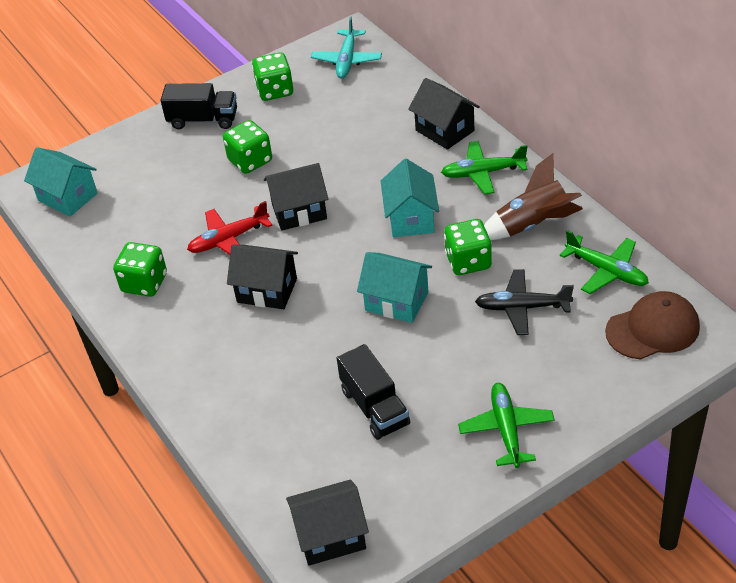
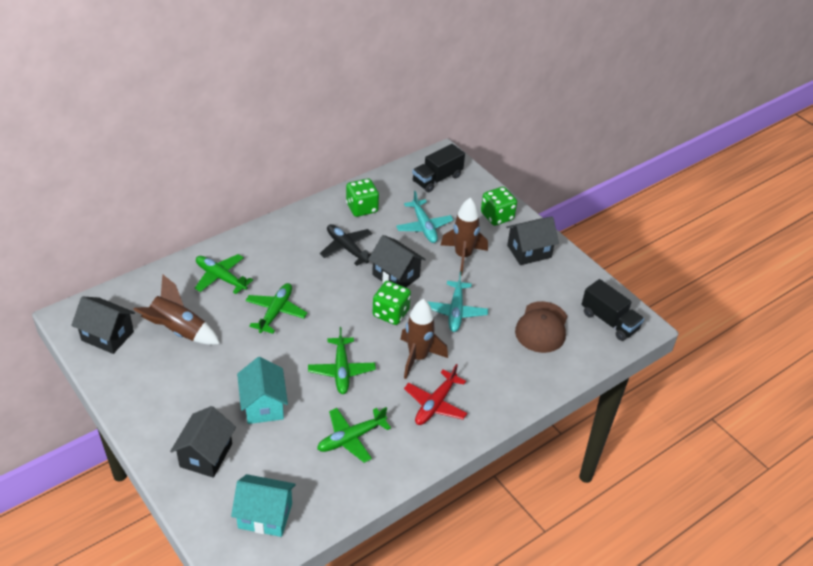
brown rocket: 1 -> 3
green dice: 4 -> 3
green plane: 3 -> 4
turquoise house: 3 -> 2
turquoise plane: 1 -> 2

